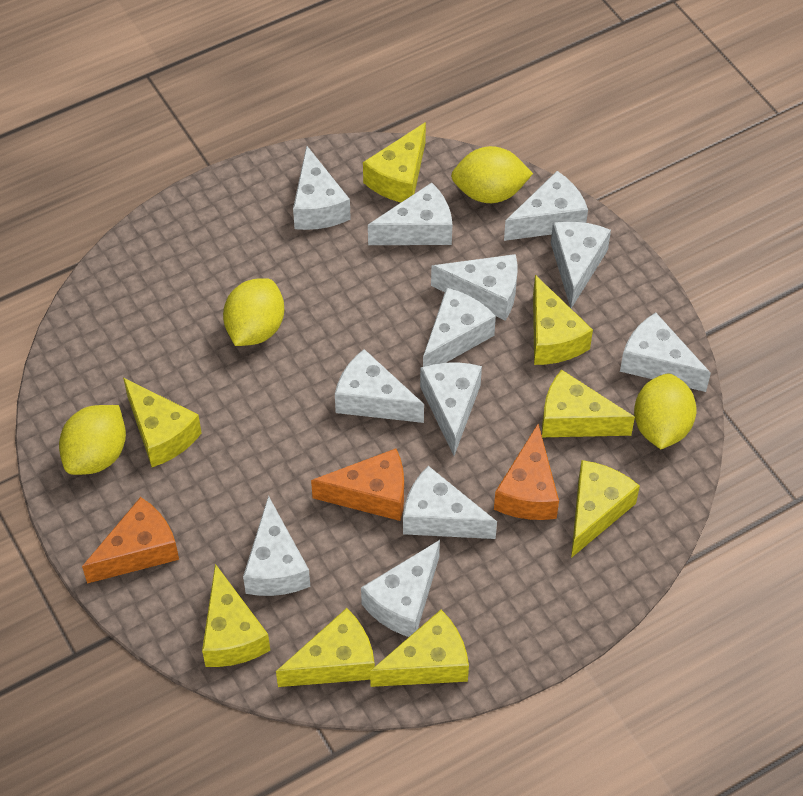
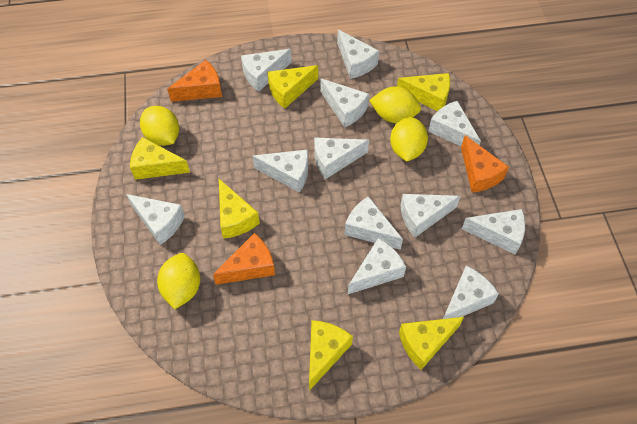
yellow cheese: 8 -> 6

